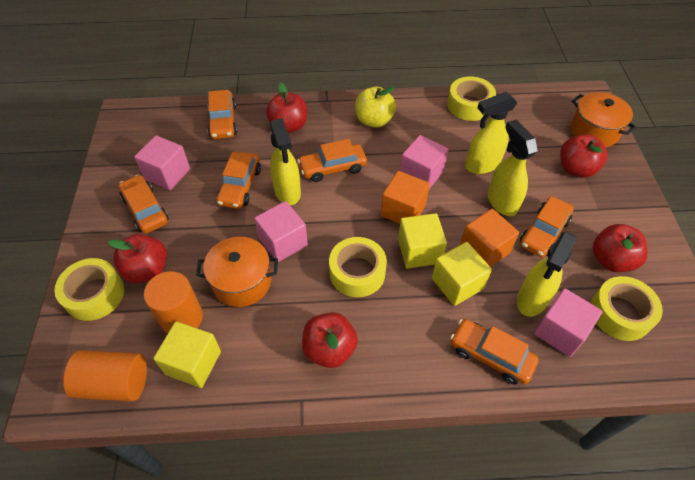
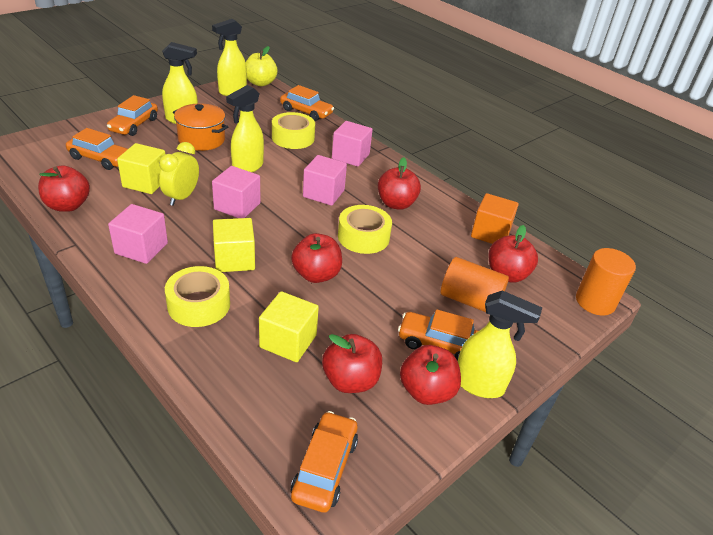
orange car: 6 -> 5
orange cube: 2 -> 1
orange pot: 2 -> 1
red apple: 5 -> 6
yellow clock: 0 -> 1
yellow tape: 4 -> 3

